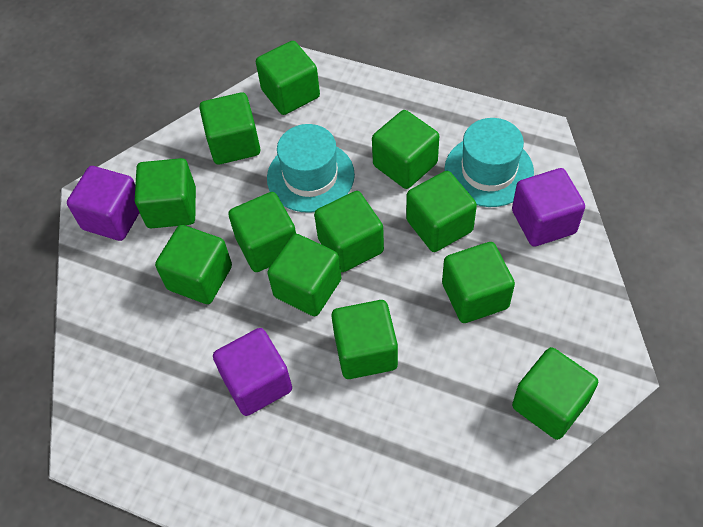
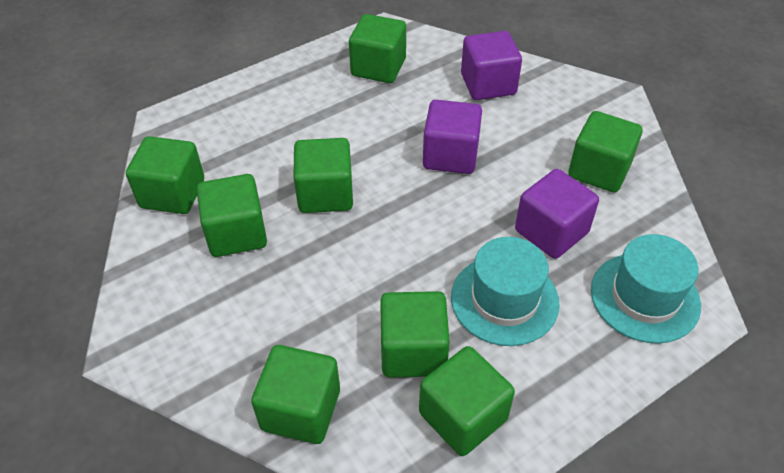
green cube: 12 -> 8

